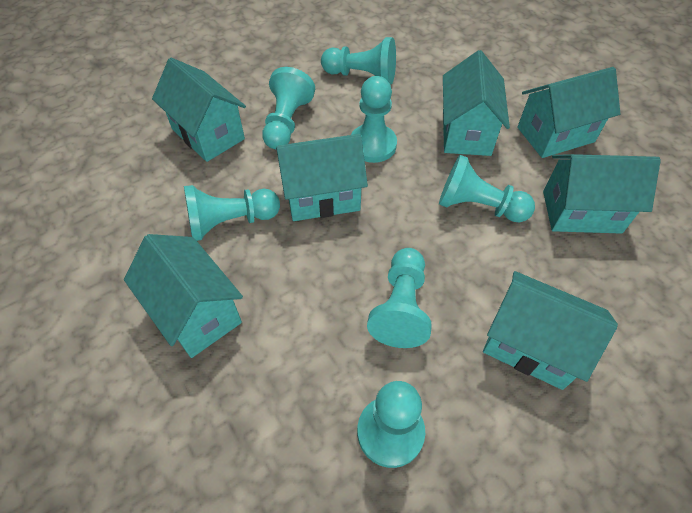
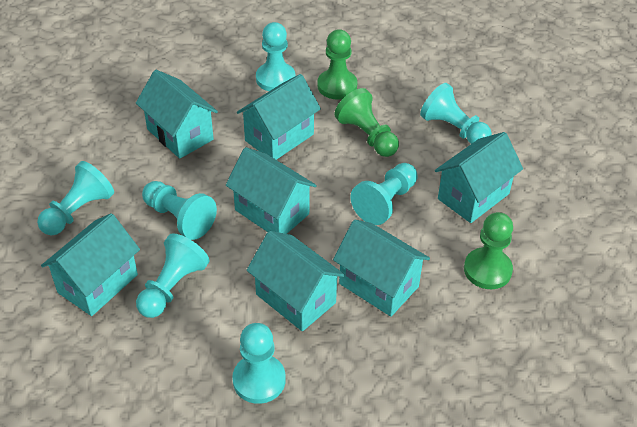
green pawn: 0 -> 3

